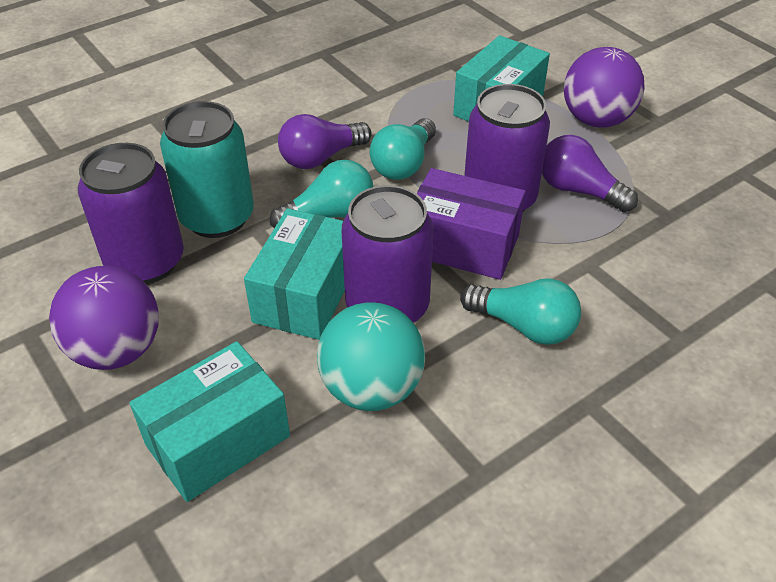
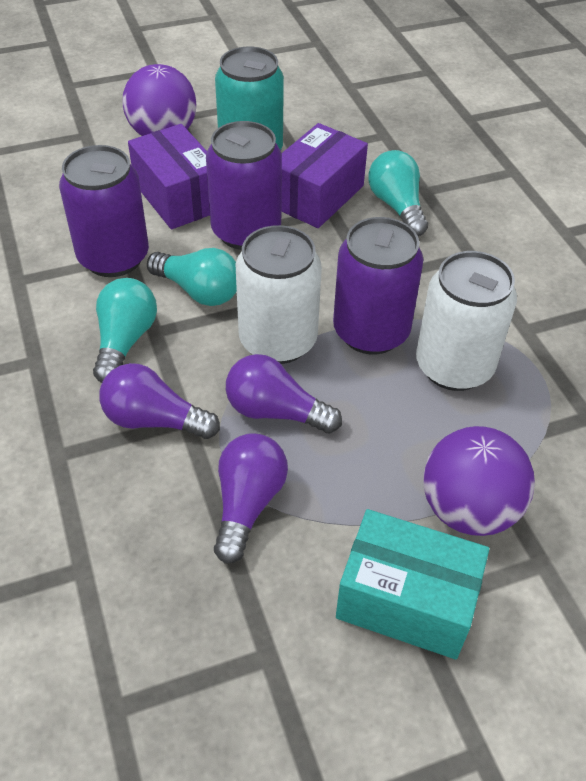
purple box: 1 -> 2
purple light bulb: 2 -> 3
turquoise ball: 1 -> 0
turquoise box: 3 -> 1
white can: 0 -> 2

